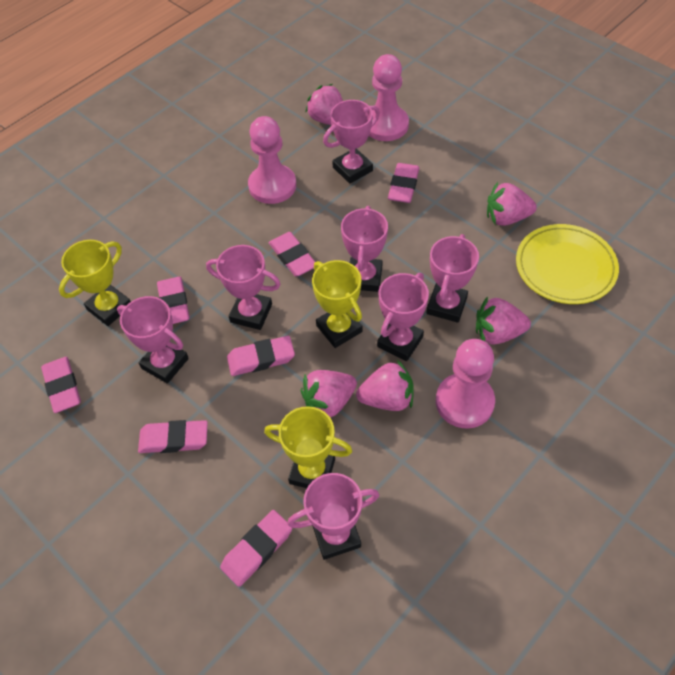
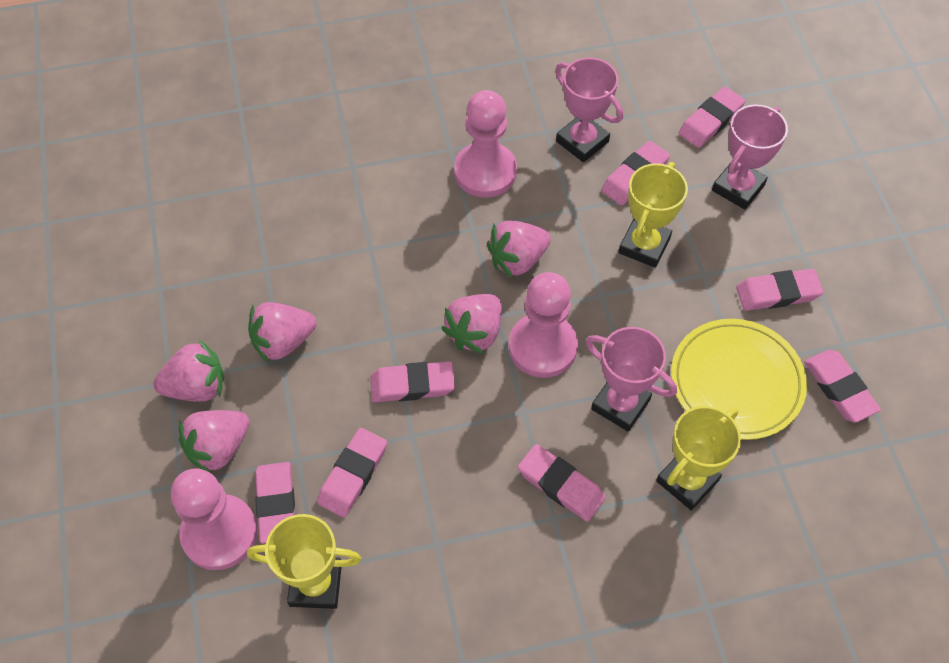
pink eraser: 7 -> 8
pink trophy: 7 -> 3

